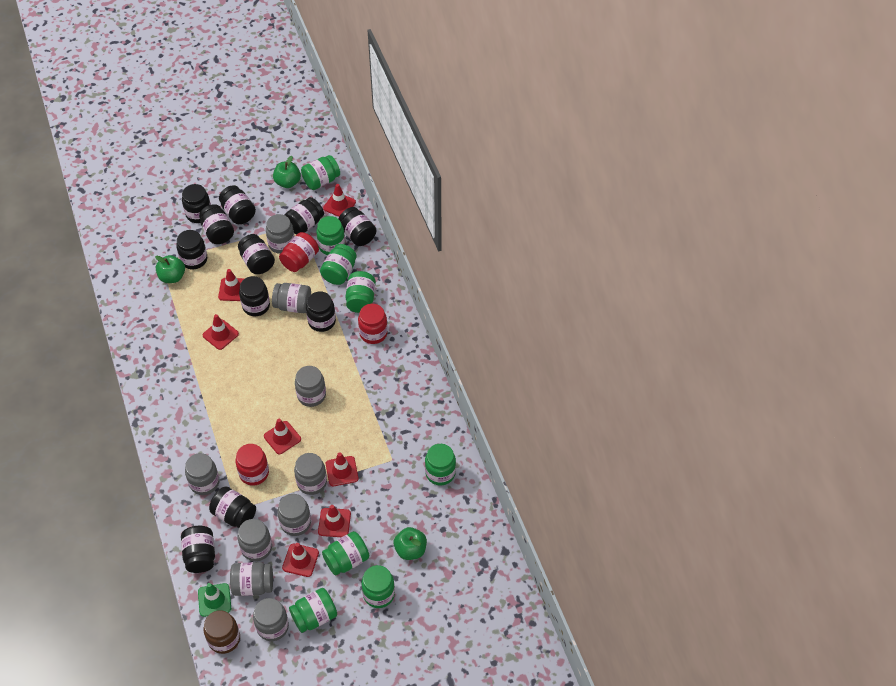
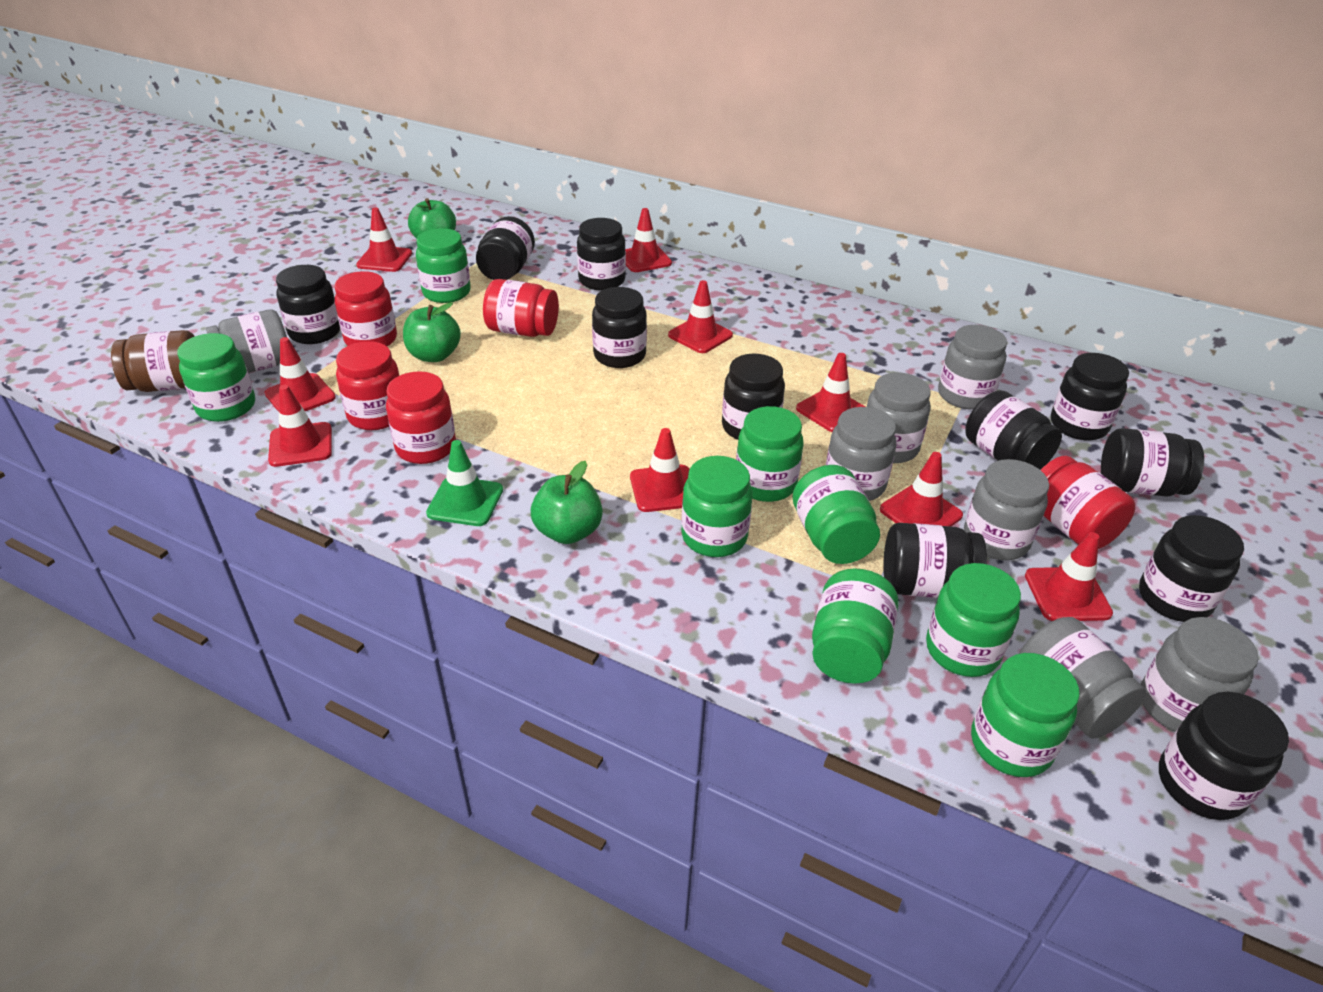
grey jar: 9 -> 7
red jar: 3 -> 5
red traffic cone: 7 -> 9

